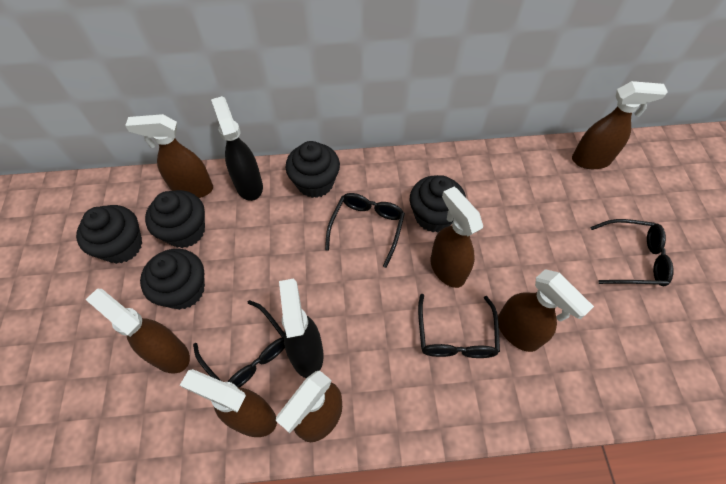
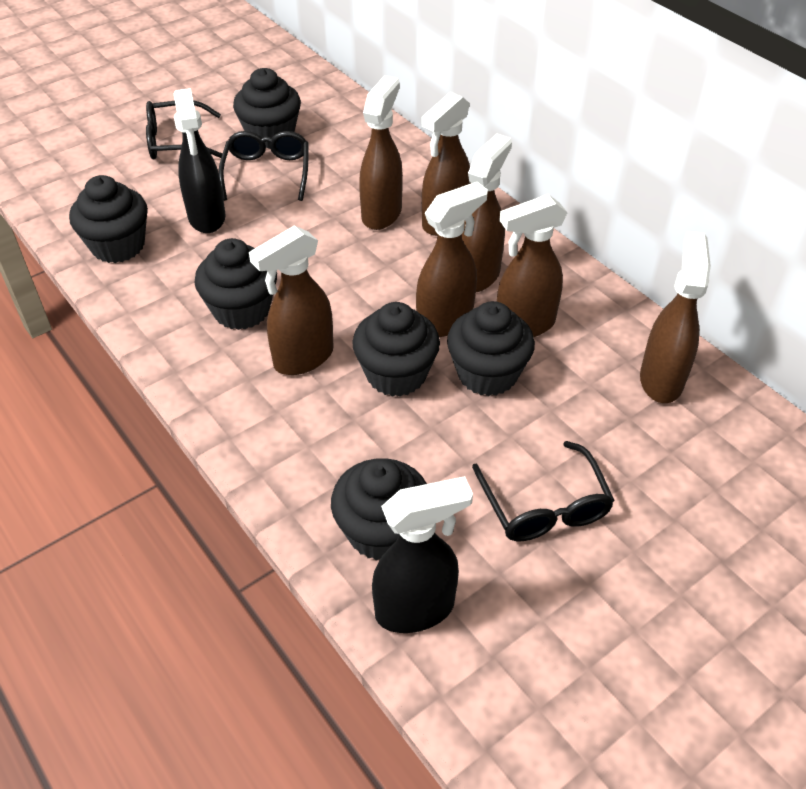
black cupcake: 5 -> 6
black glasses: 4 -> 3

